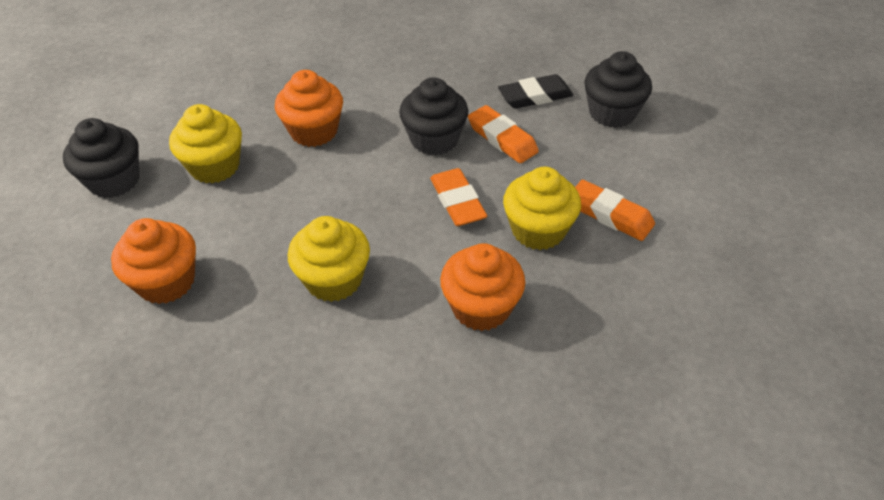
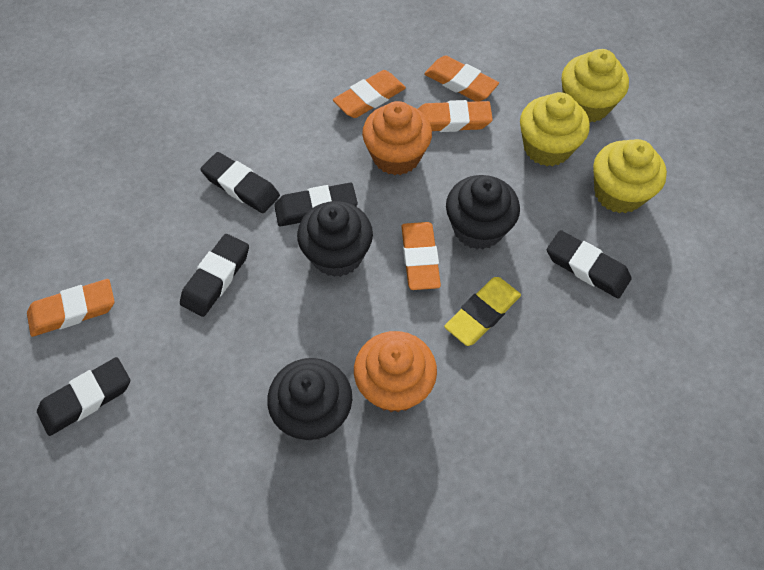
black eraser: 1 -> 5
orange cupcake: 3 -> 2
orange eraser: 3 -> 5
yellow eraser: 0 -> 1

